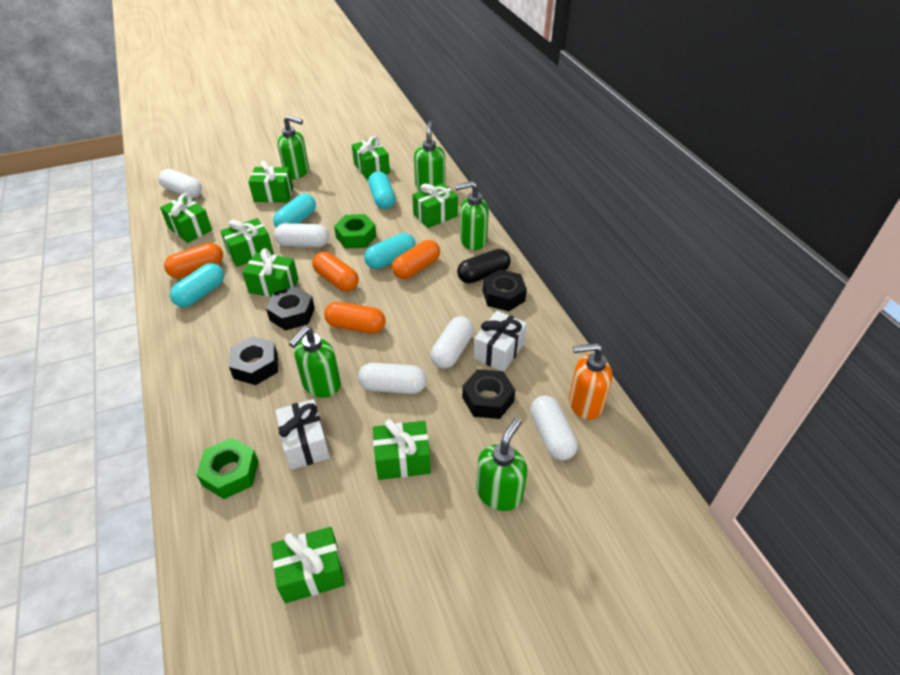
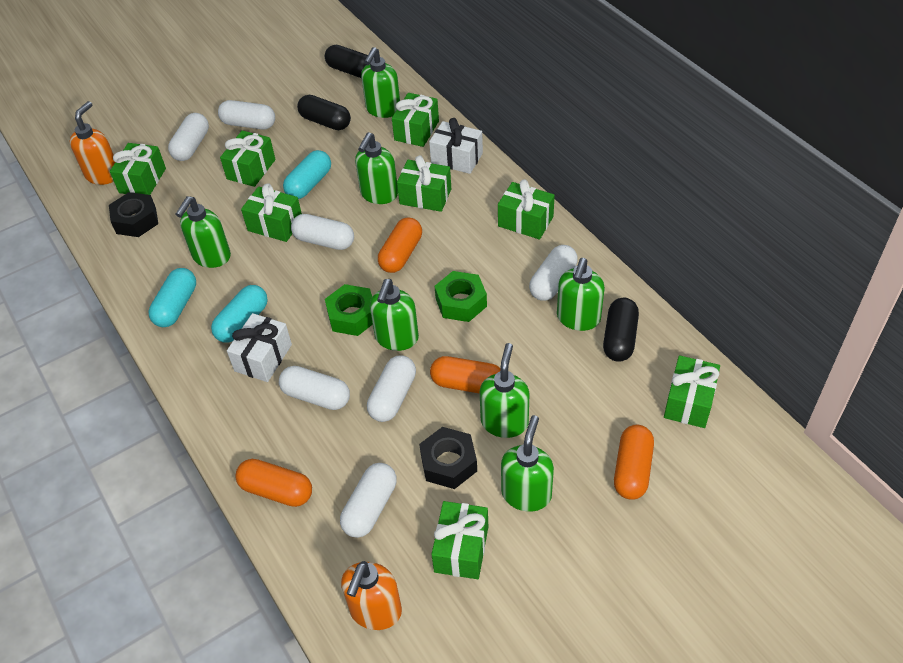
black capsule: 1 -> 3
black nut: 4 -> 2
green soap dispenser: 5 -> 7
orange soap dispenser: 1 -> 2
turquoise capsule: 4 -> 3
white capsule: 5 -> 7

